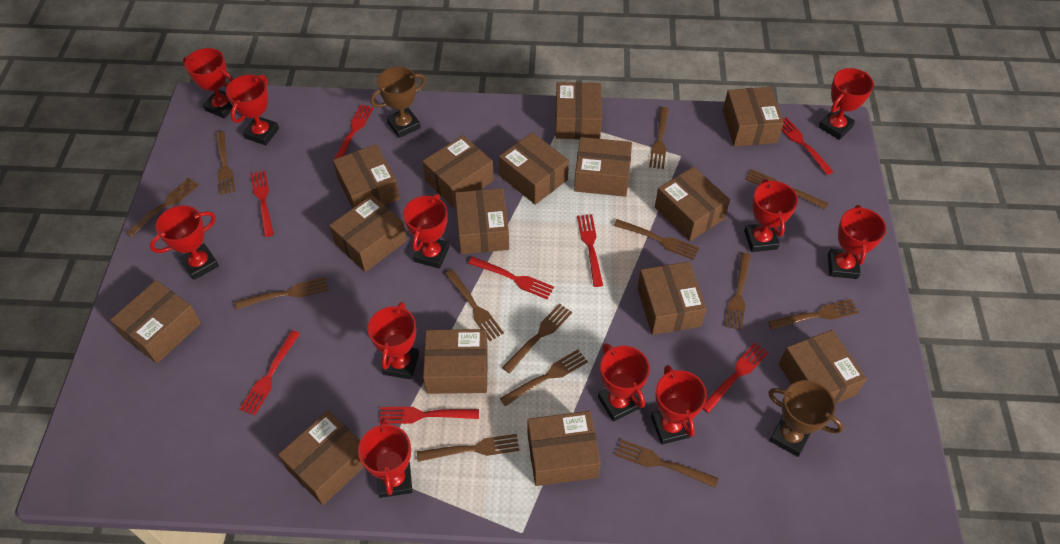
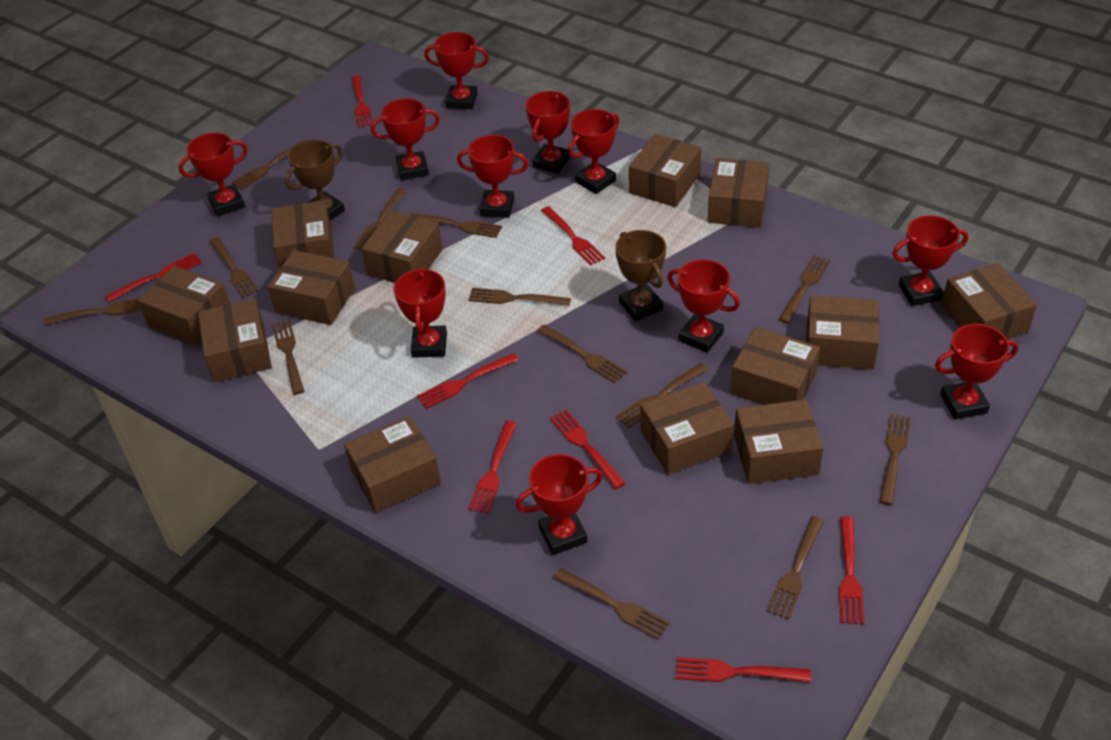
brown box: 15 -> 13

